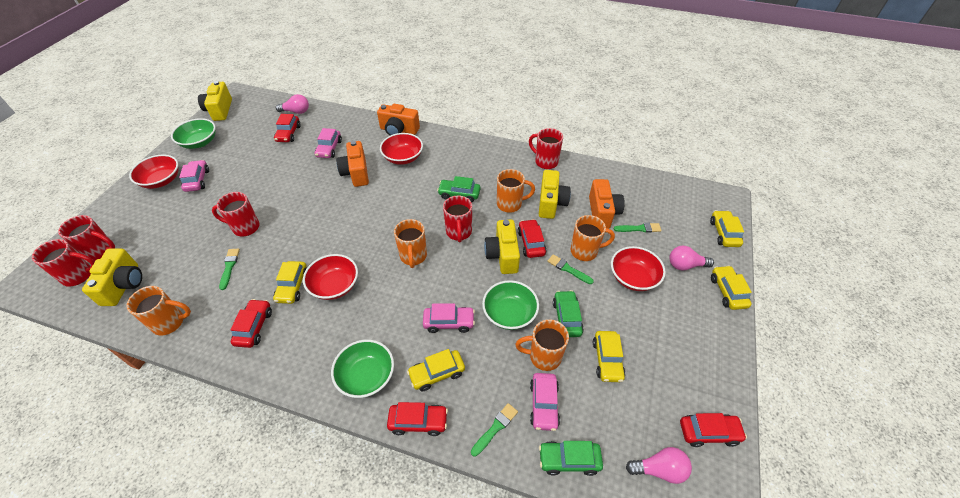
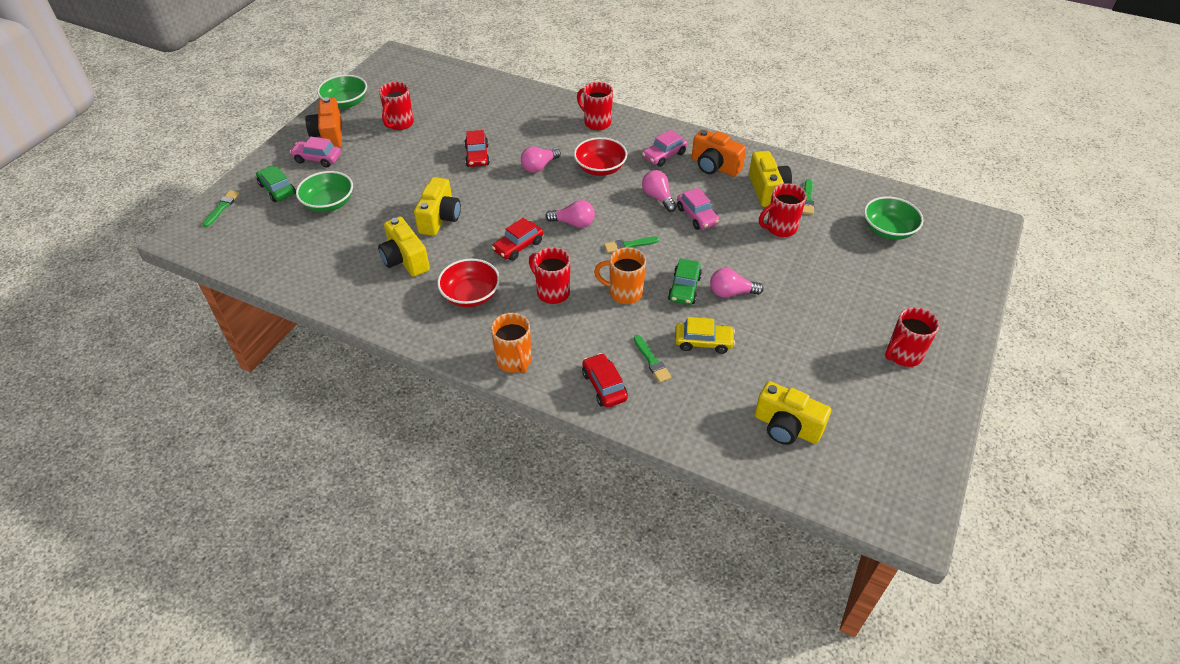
green car: 3 -> 2
orange camera: 3 -> 2
orange mug: 5 -> 2
pink car: 4 -> 3
pink light bulb: 3 -> 4
red bowl: 4 -> 2
red car: 5 -> 3
yellow car: 5 -> 1

